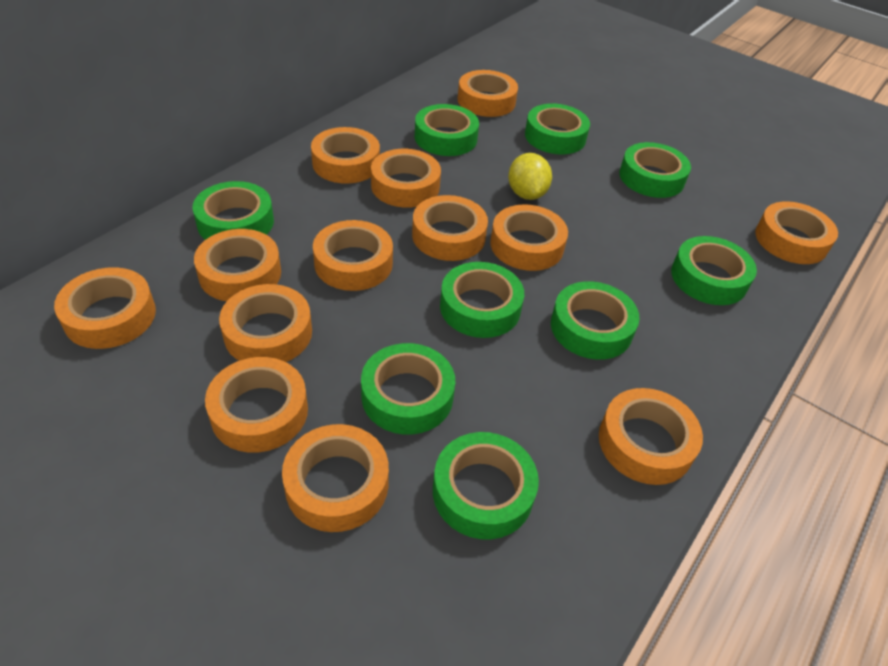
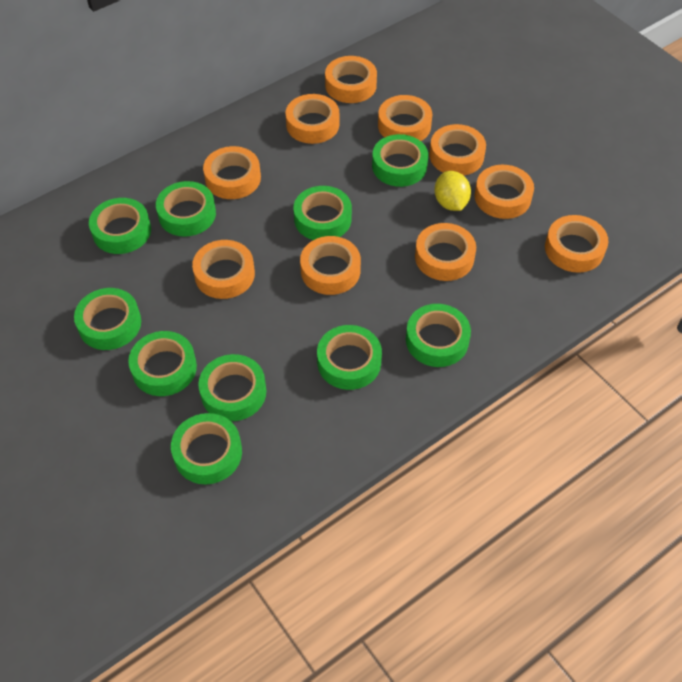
green tape: 9 -> 10
orange tape: 13 -> 10

